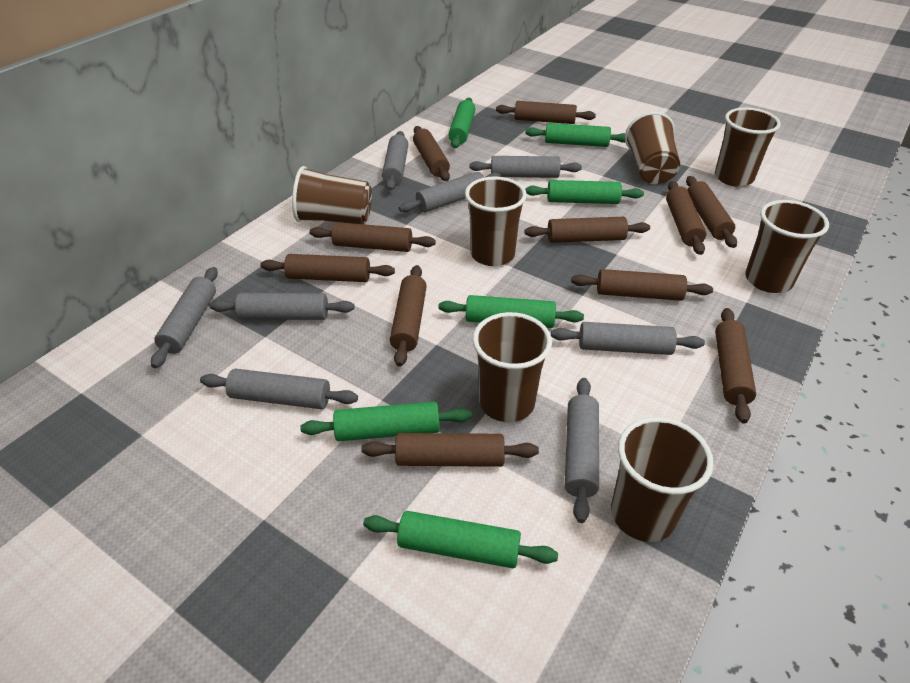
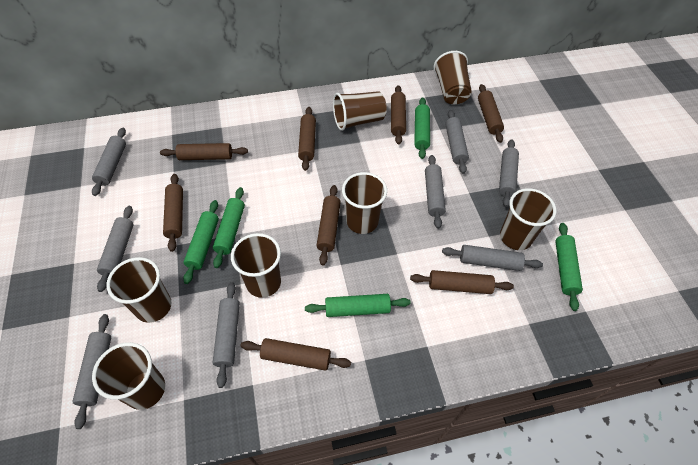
brown rolling pin: 11 -> 8
green rolling pin: 6 -> 5

